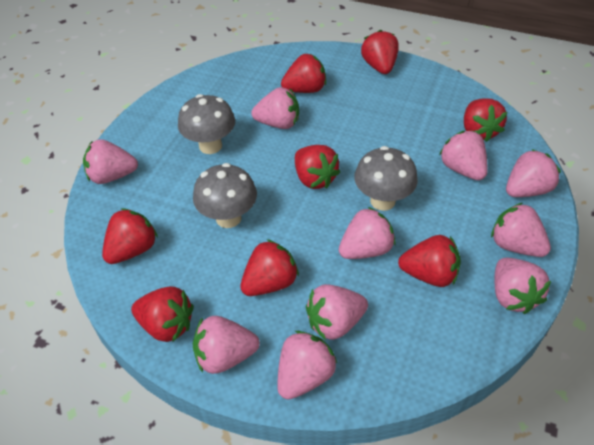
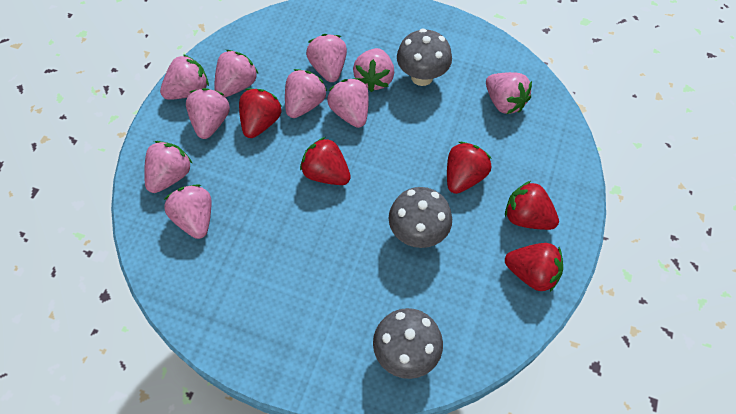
red strawberry: 8 -> 5

